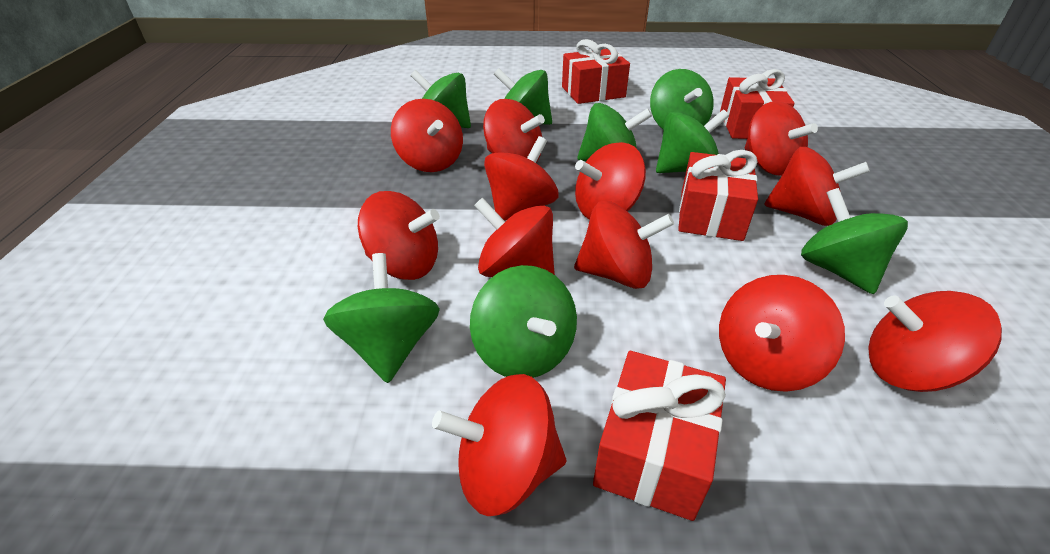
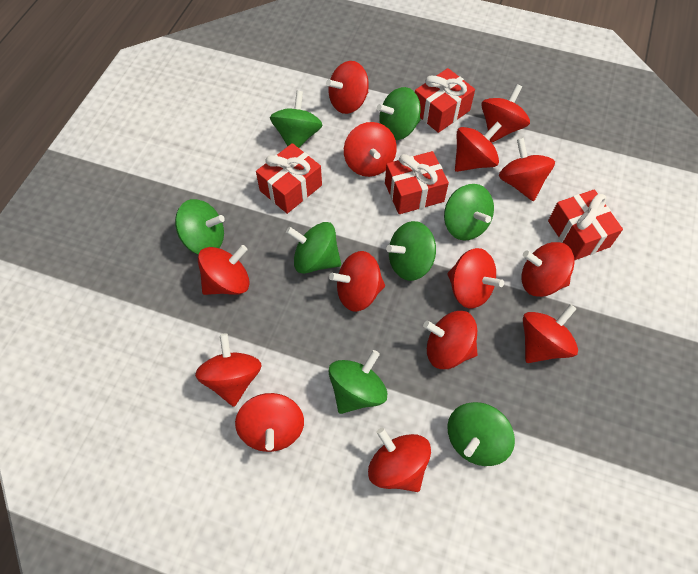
red spinning top: 12 -> 14

